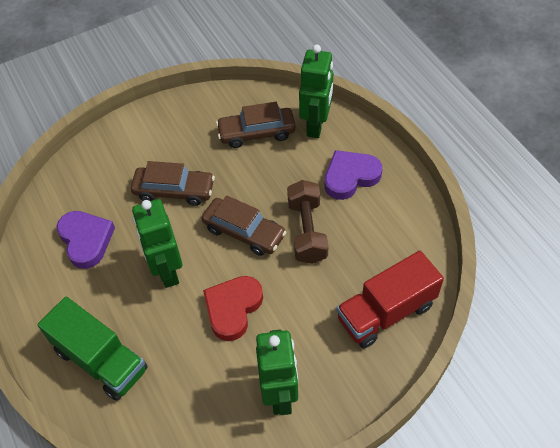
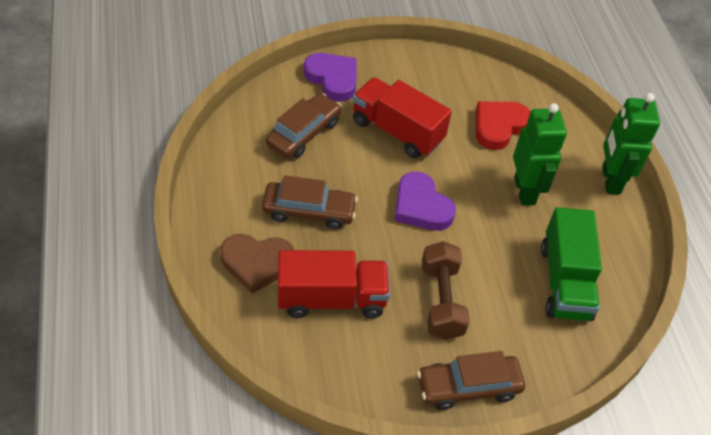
brown heart: 0 -> 1
green robot: 3 -> 2
red truck: 1 -> 2

